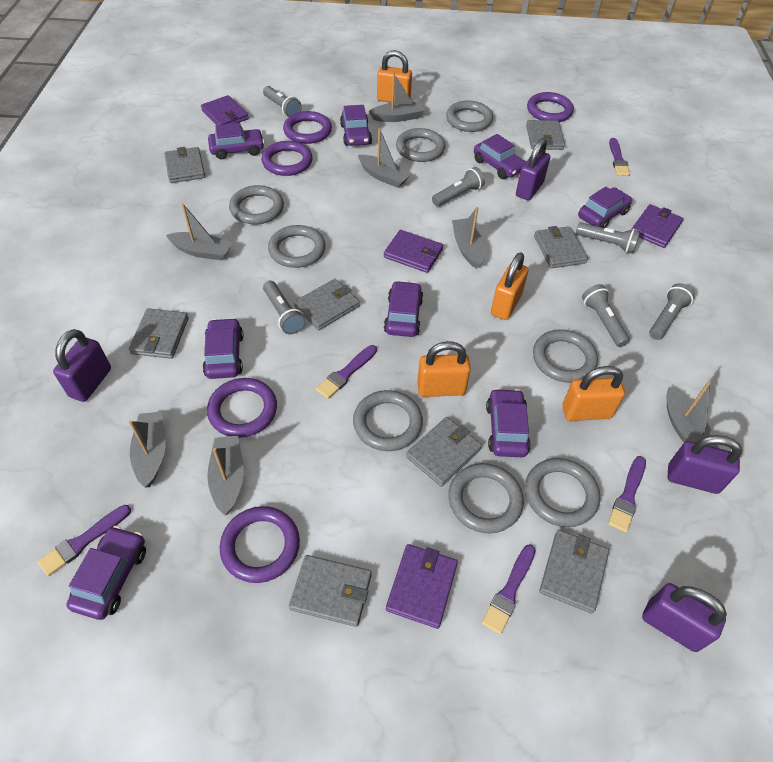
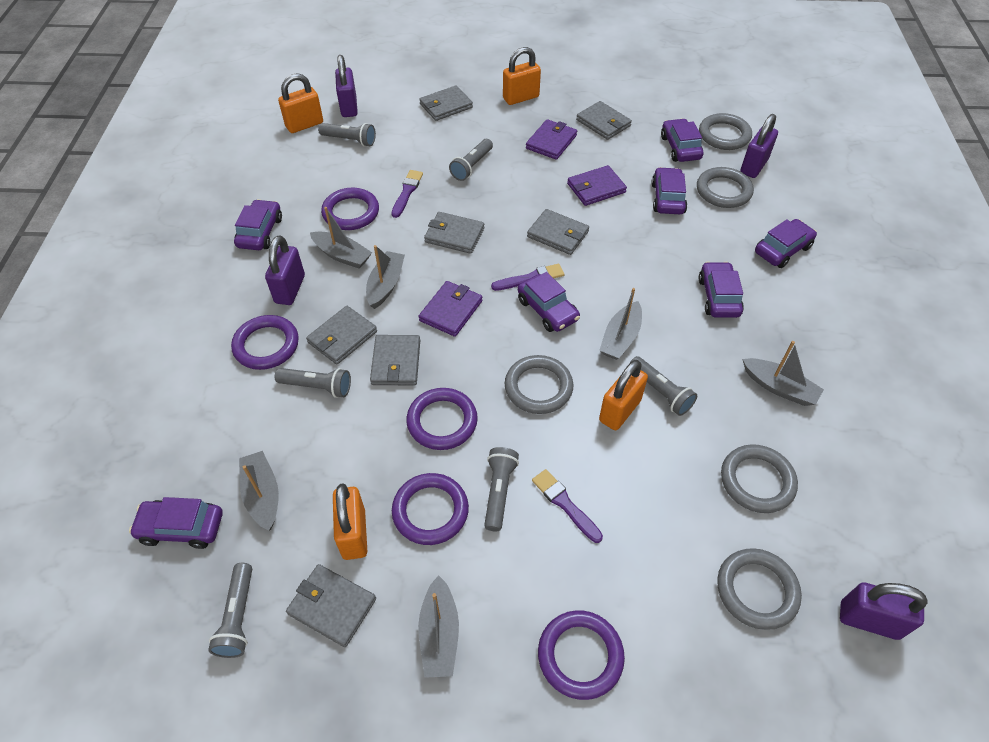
grey boat: 7 -> 6
grey ring: 8 -> 5
grey wallet: 8 -> 7
purple brush: 5 -> 3
purple car: 8 -> 7
purple wallet: 4 -> 3

